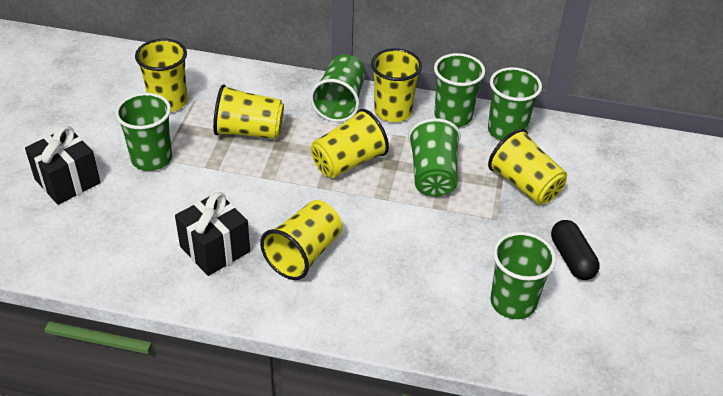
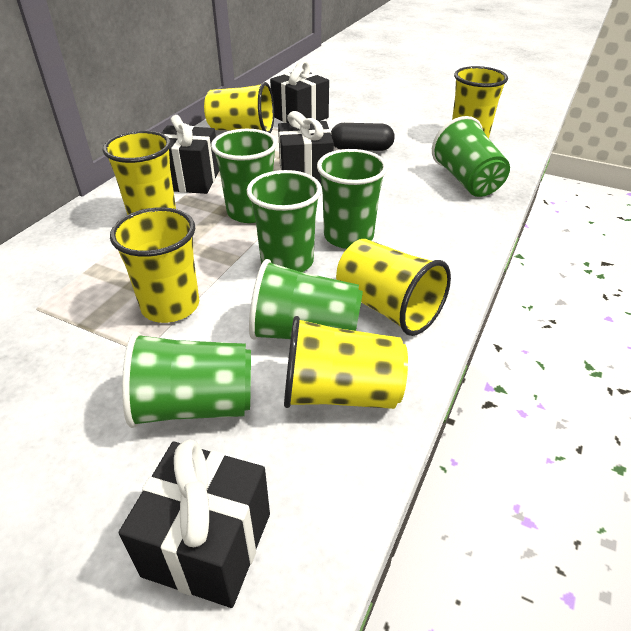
black gift: 2 -> 4

